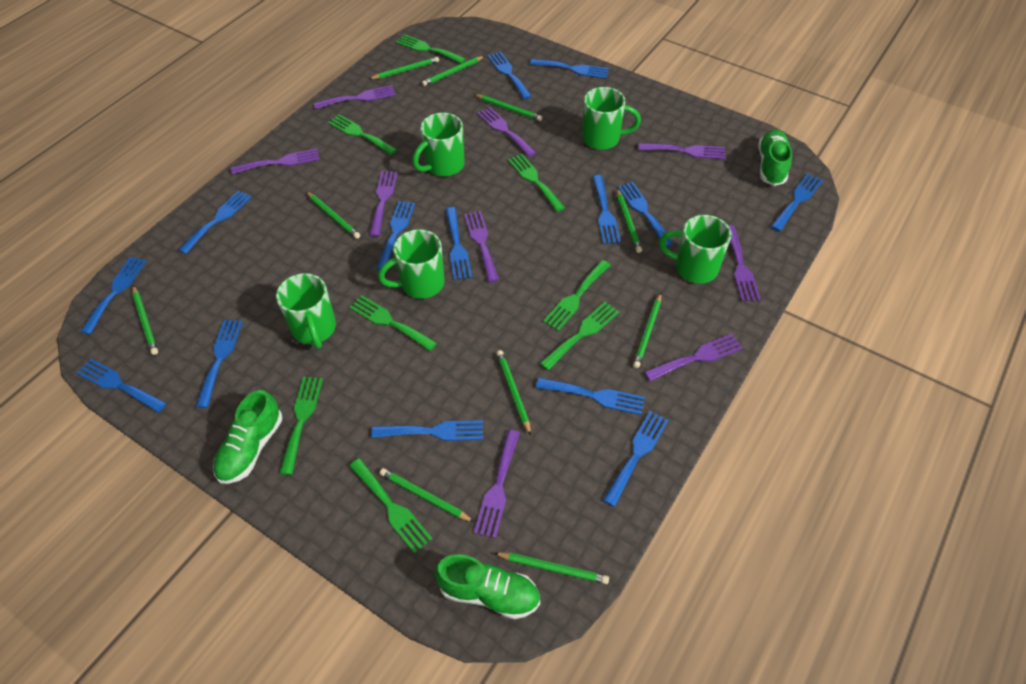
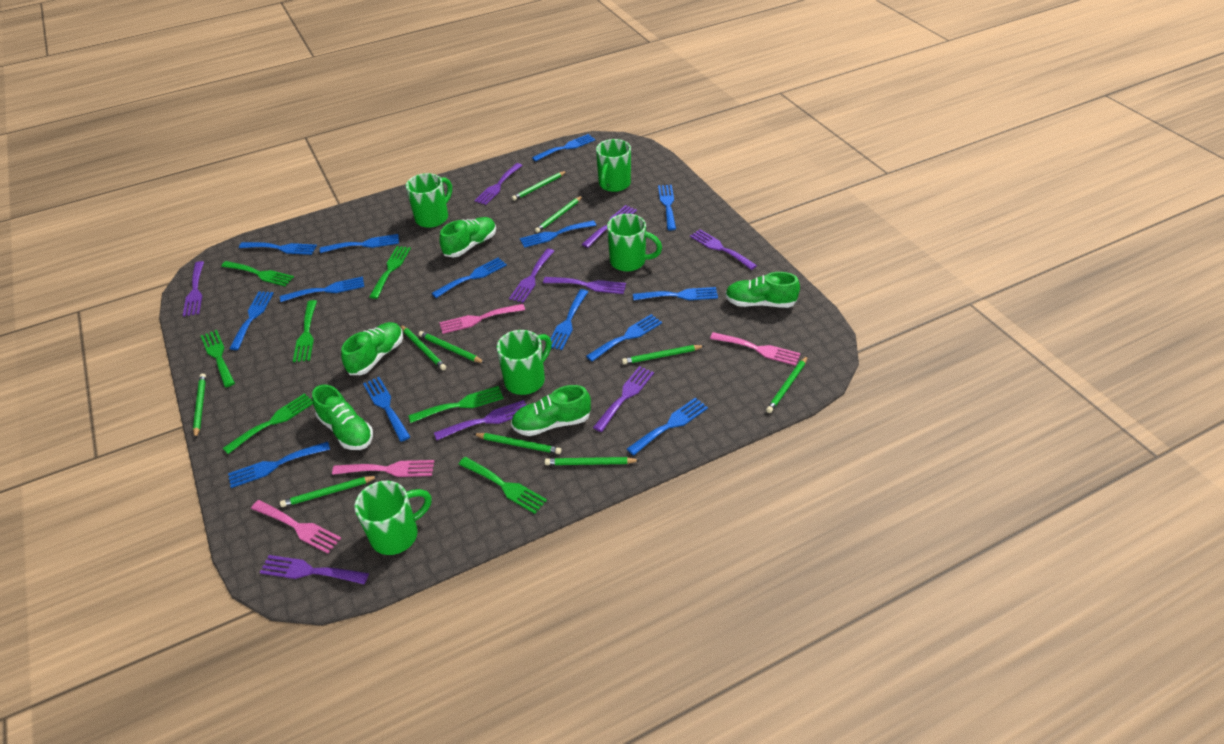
green fork: 8 -> 7
green shoe: 3 -> 5
pink fork: 0 -> 4

